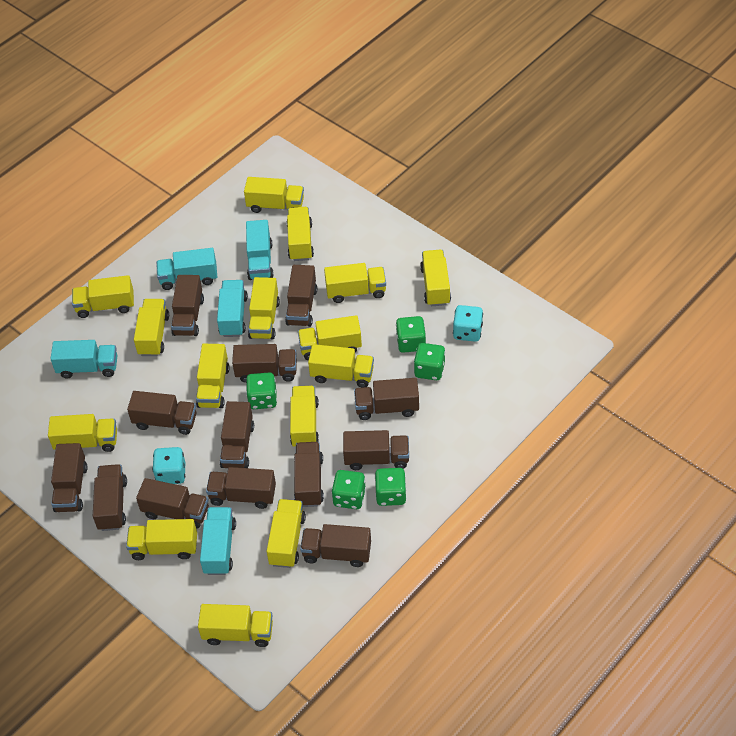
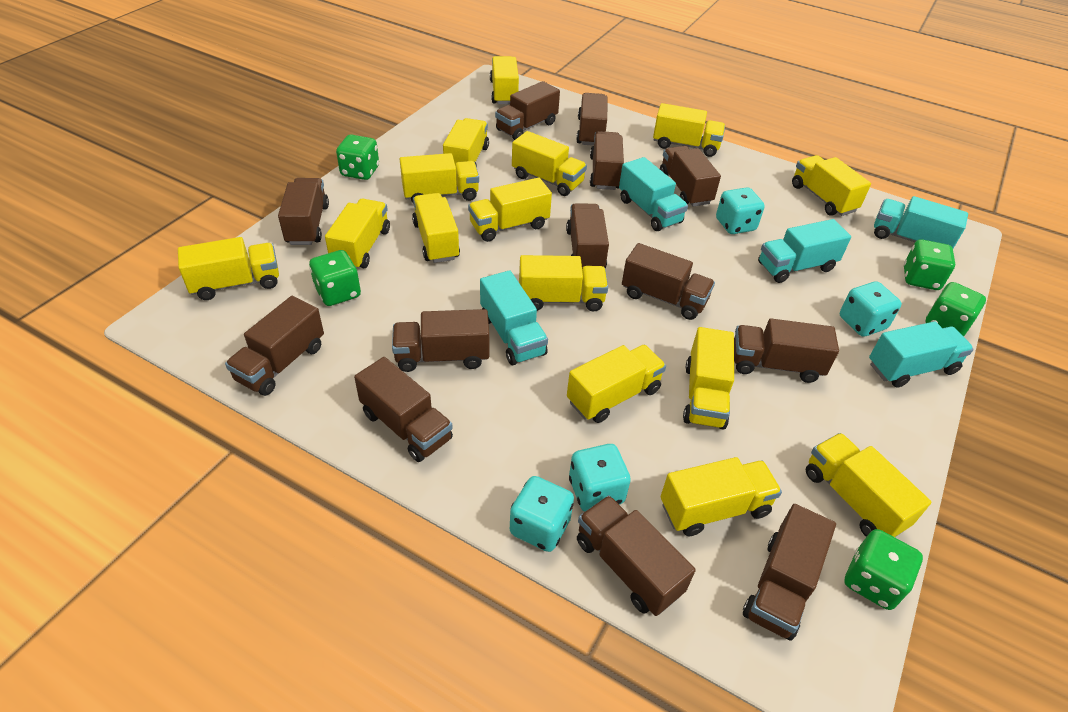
turquoise dice: 2 -> 4

